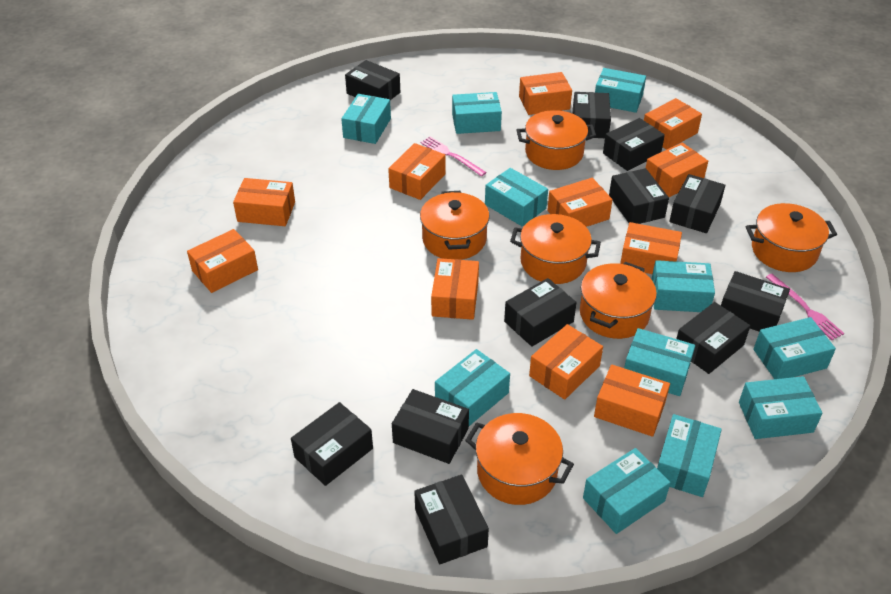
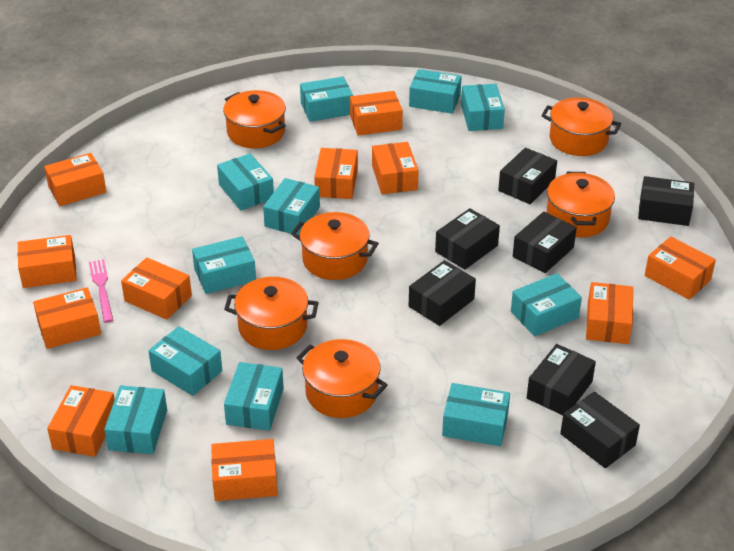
black box: 11 -> 7
pink fork: 2 -> 1

